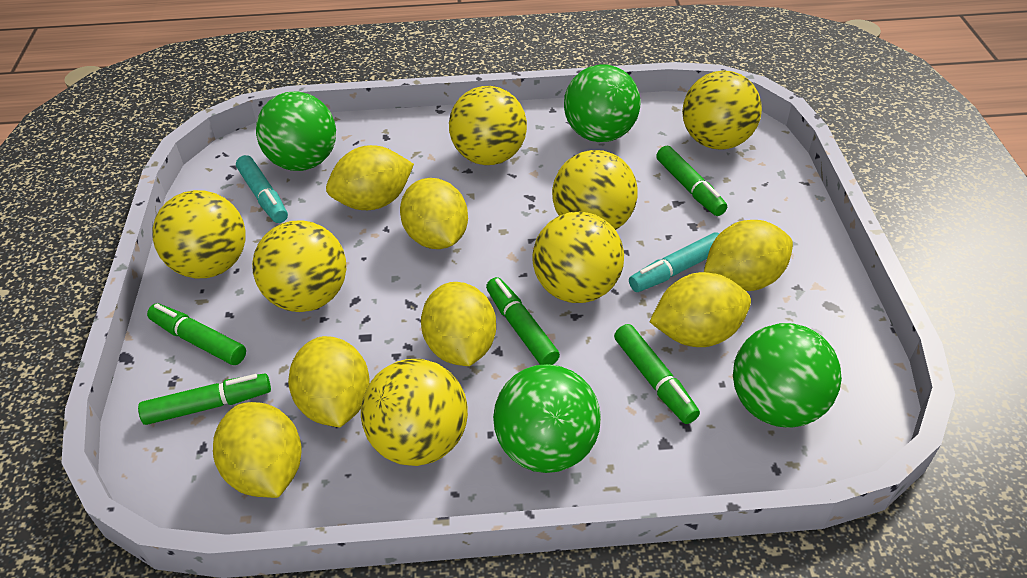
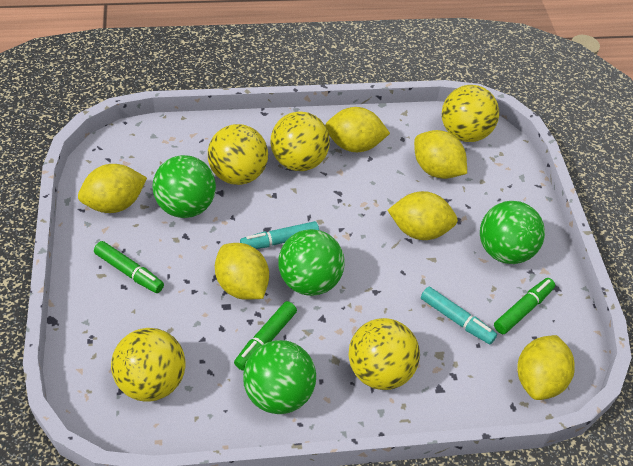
green marker: 5 -> 3
yellow ball: 7 -> 5
yellow lemon: 7 -> 6

